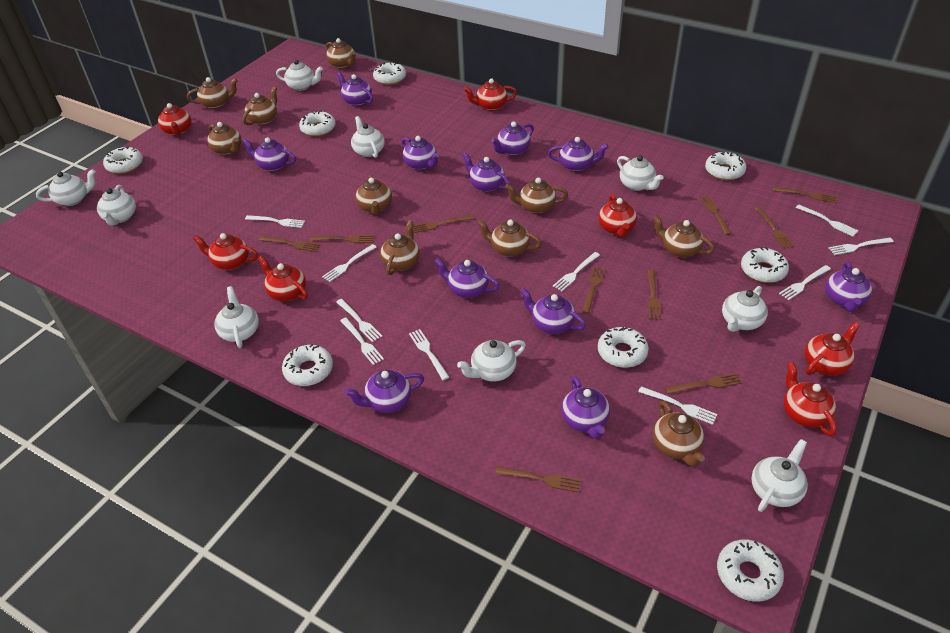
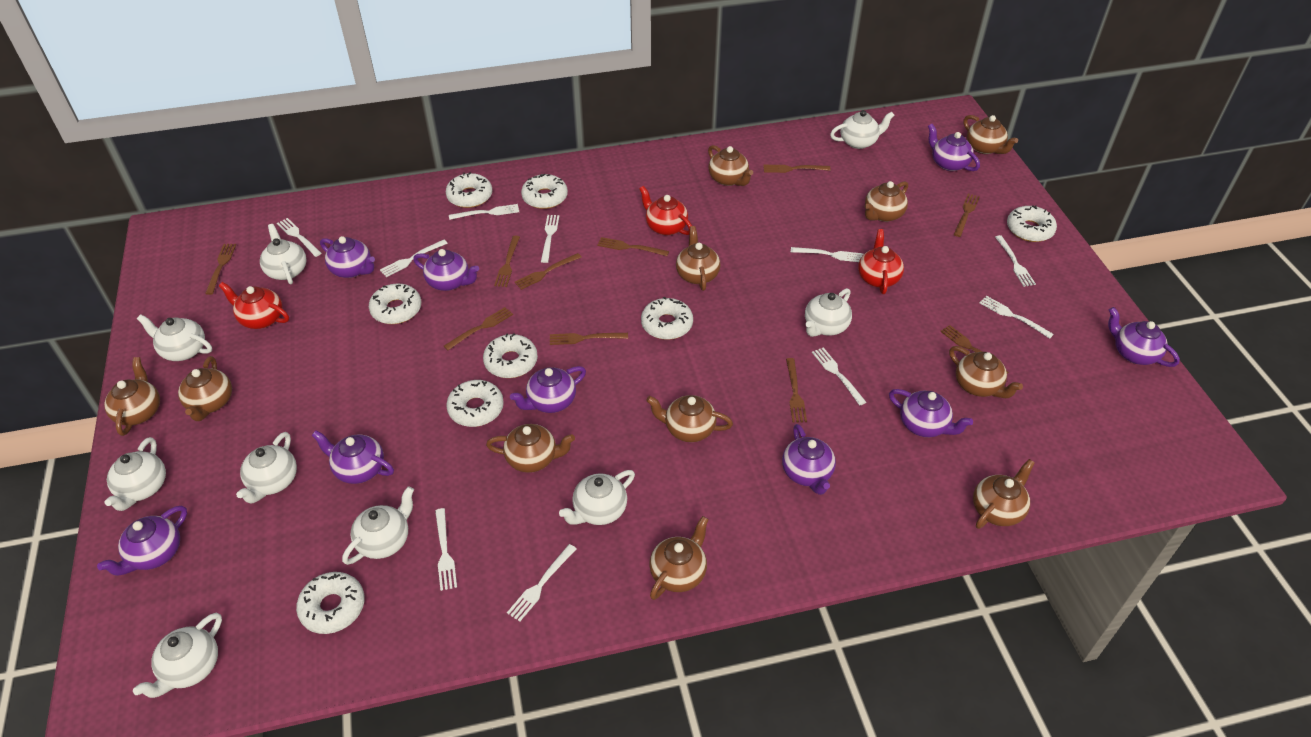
brown teapot: 10 -> 11
purple teapot: 11 -> 9
red teapot: 7 -> 3

